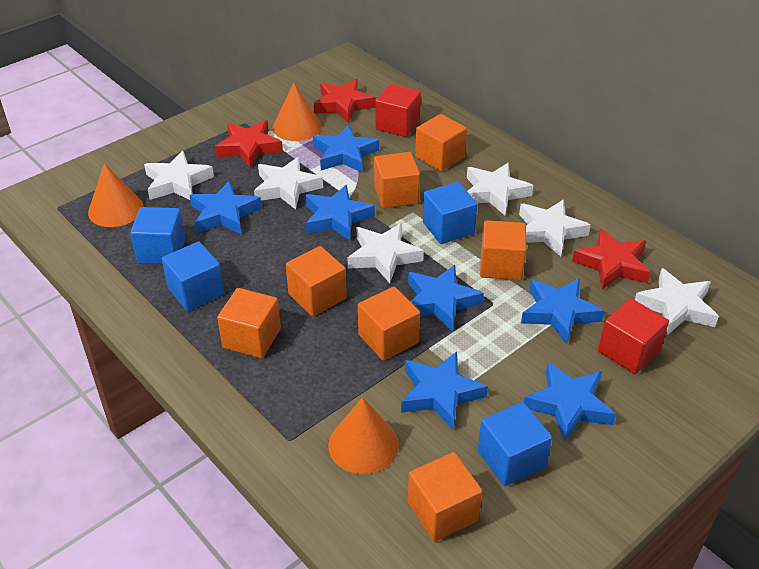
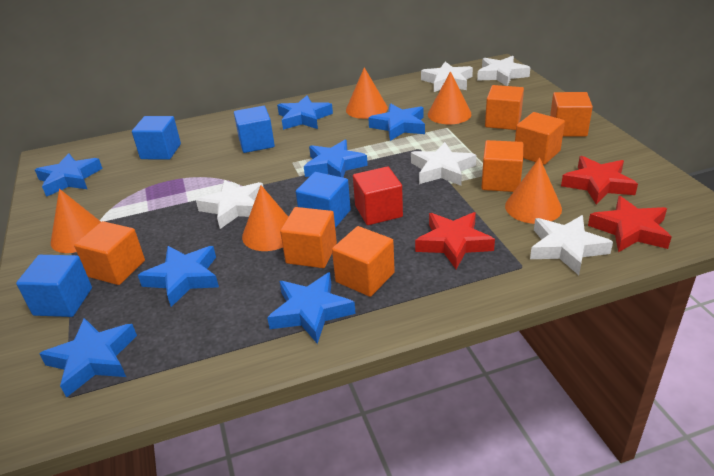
orange cone: 3 -> 5
red cube: 2 -> 1
white star: 6 -> 5

